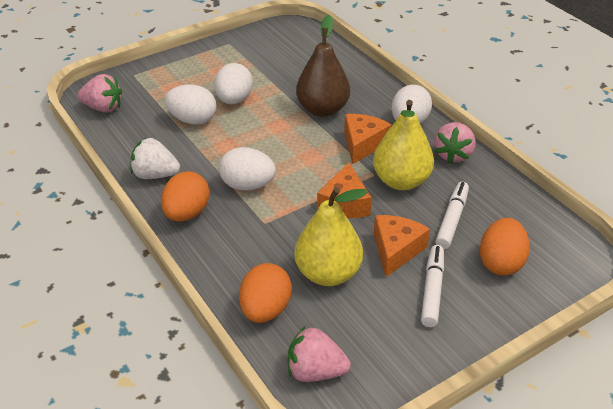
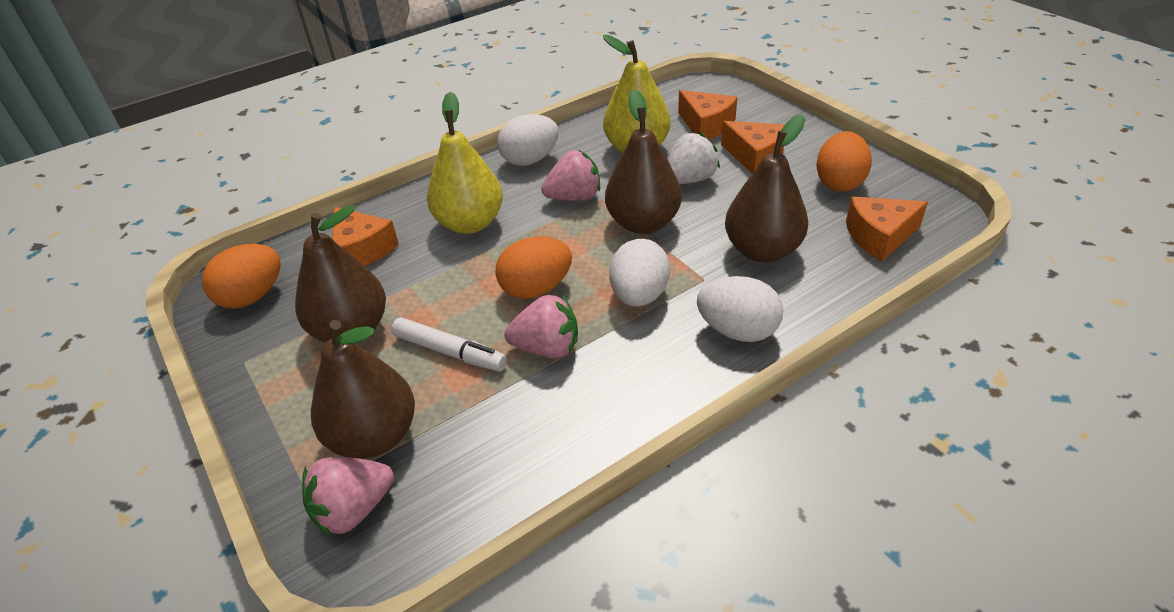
brown pear: 1 -> 4
orange cheese: 3 -> 4
white egg: 4 -> 3
white marker: 2 -> 1

